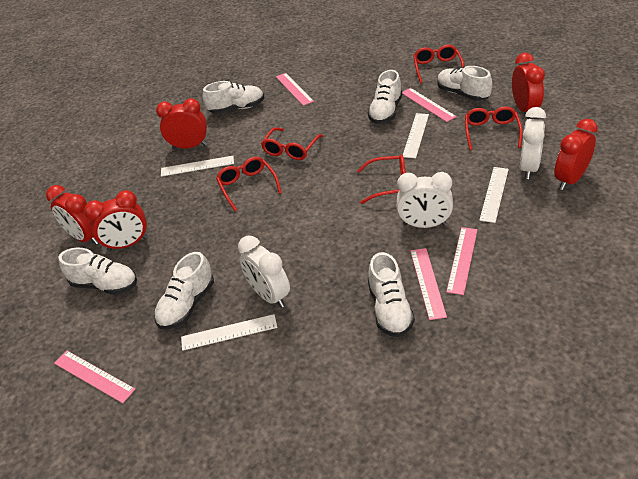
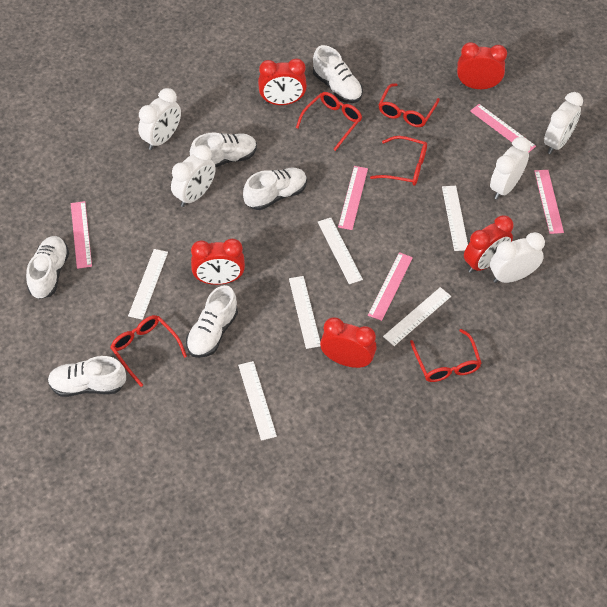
white clock: 3 -> 5
white ruler: 4 -> 6

